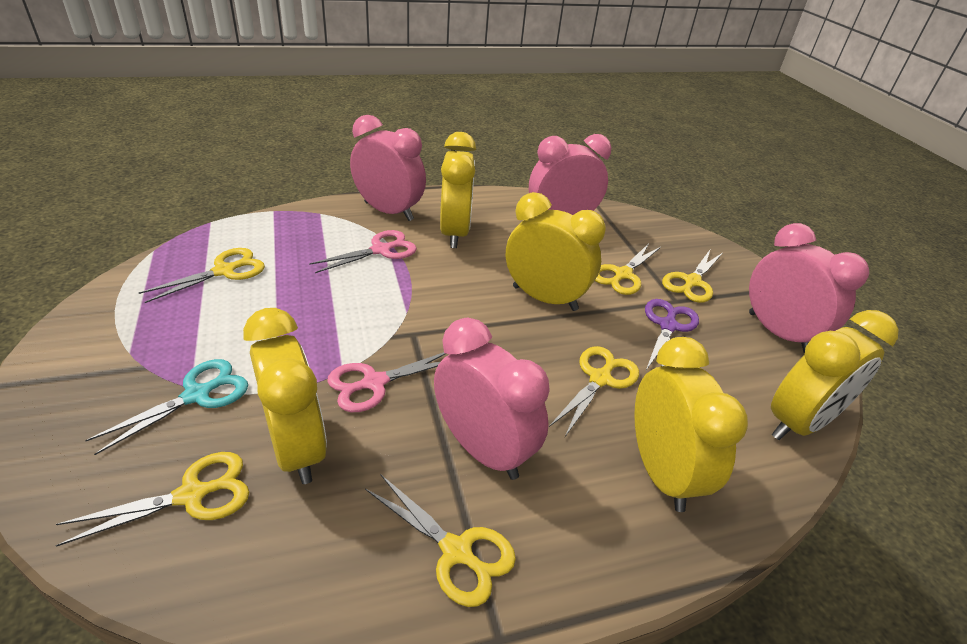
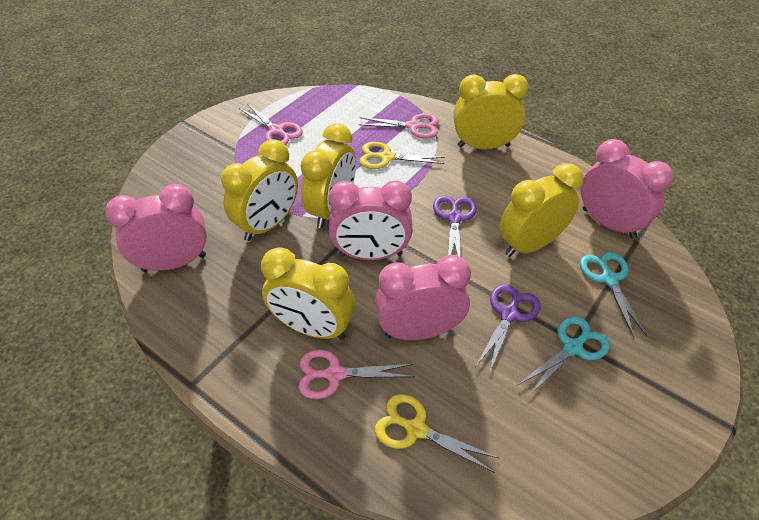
pink scissors: 2 -> 3
purple scissors: 1 -> 2
turquoise scissors: 1 -> 2
yellow scissors: 6 -> 2

